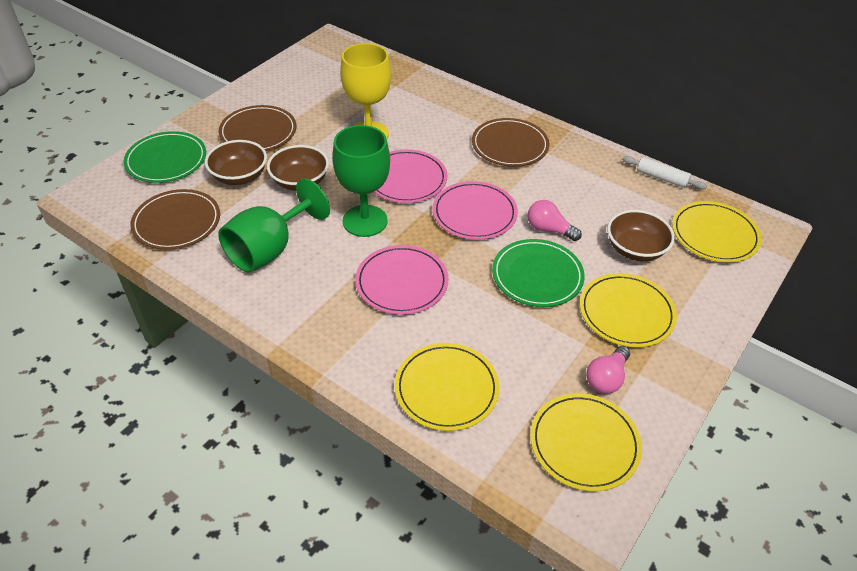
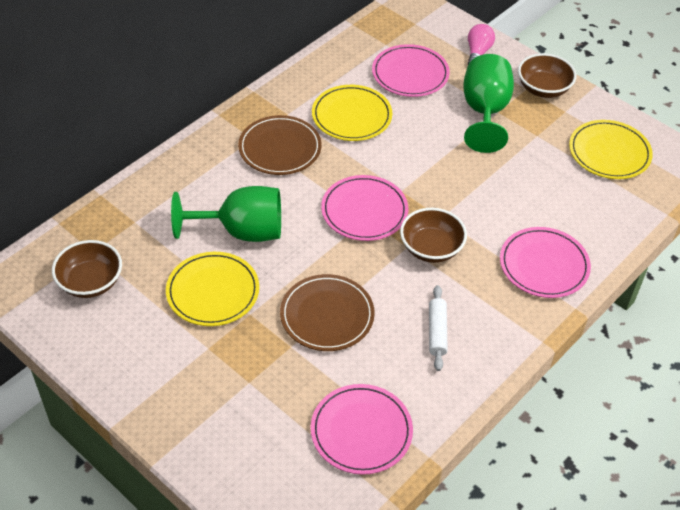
brown plate: 3 -> 2
green plate: 2 -> 0
pink light bulb: 2 -> 1
pink plate: 3 -> 4
yellow goblet: 1 -> 0
yellow plate: 4 -> 3

